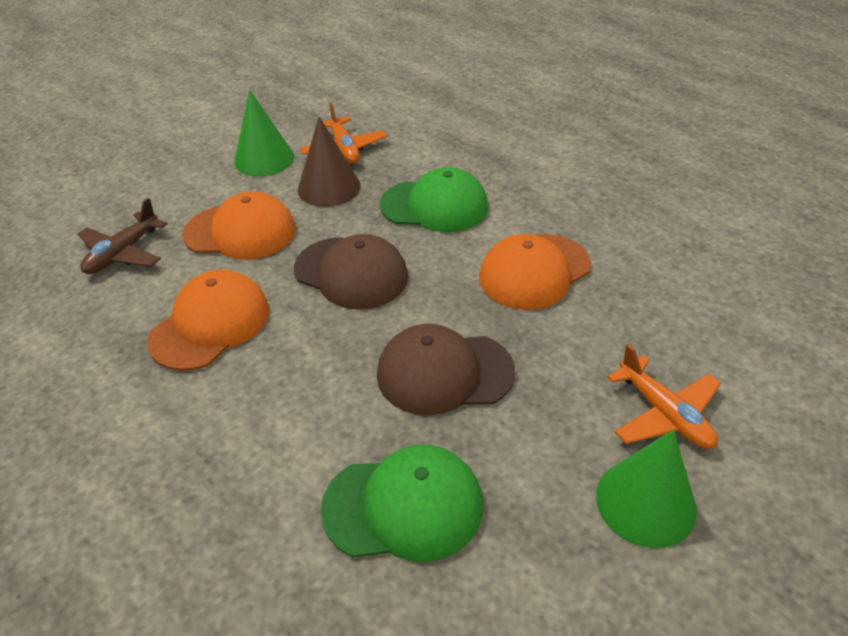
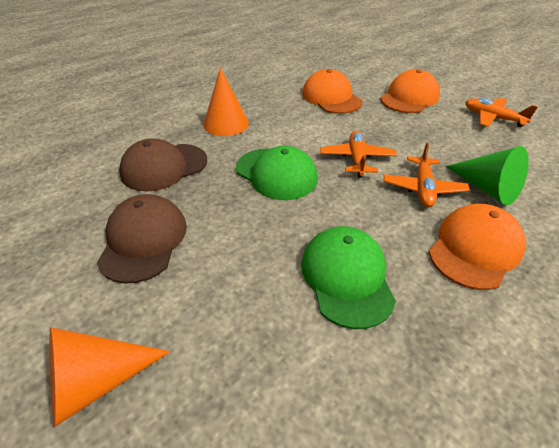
brown cone: 1 -> 0
brown plane: 1 -> 0
green cone: 2 -> 1
orange cone: 0 -> 2
orange plane: 2 -> 3

